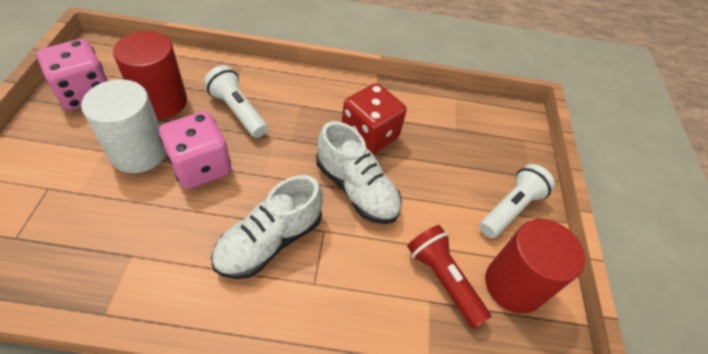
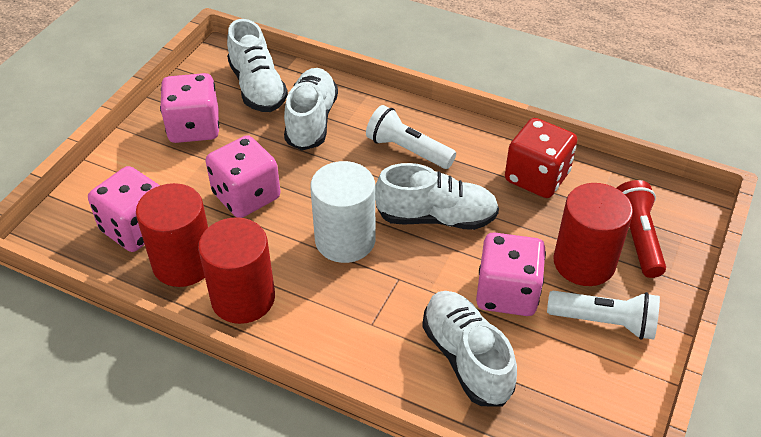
pink dice: 2 -> 4
red cylinder: 2 -> 3
white shoe: 2 -> 4

